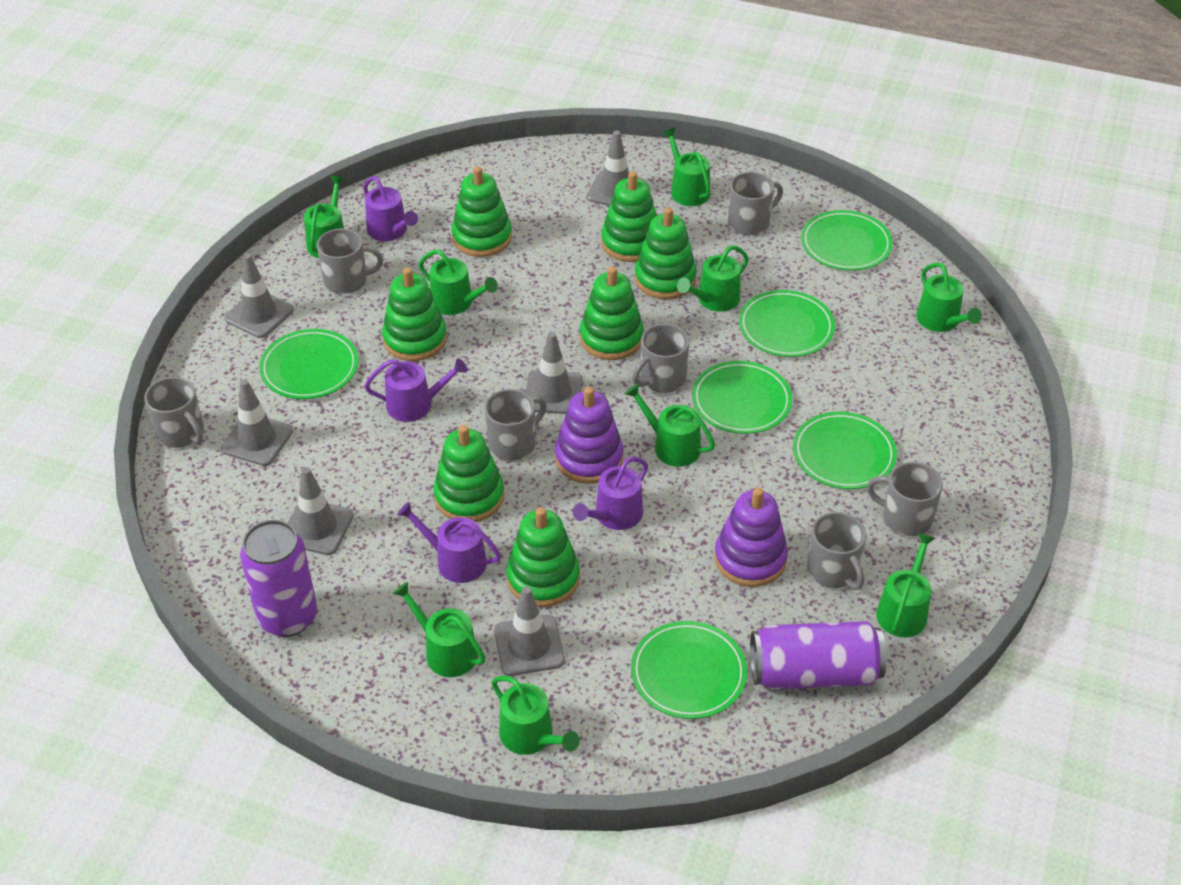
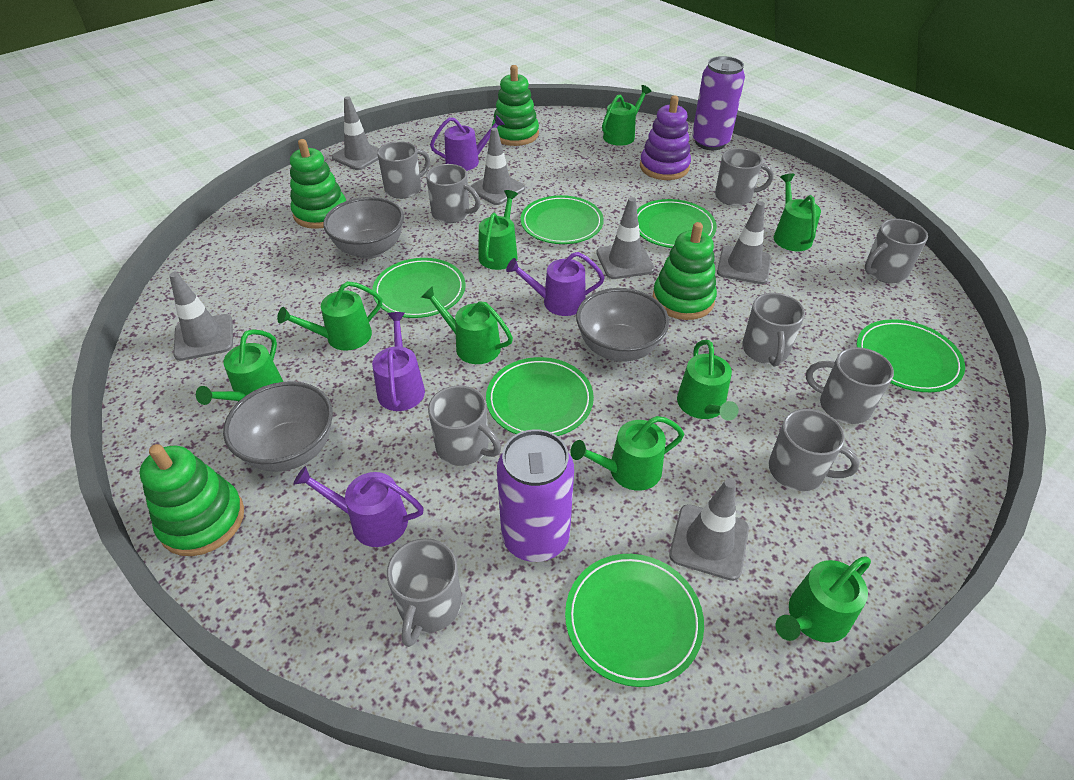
green stacking toy: 7 -> 4
grey bowl: 0 -> 3
grey mug: 7 -> 9
purple stacking toy: 2 -> 1

